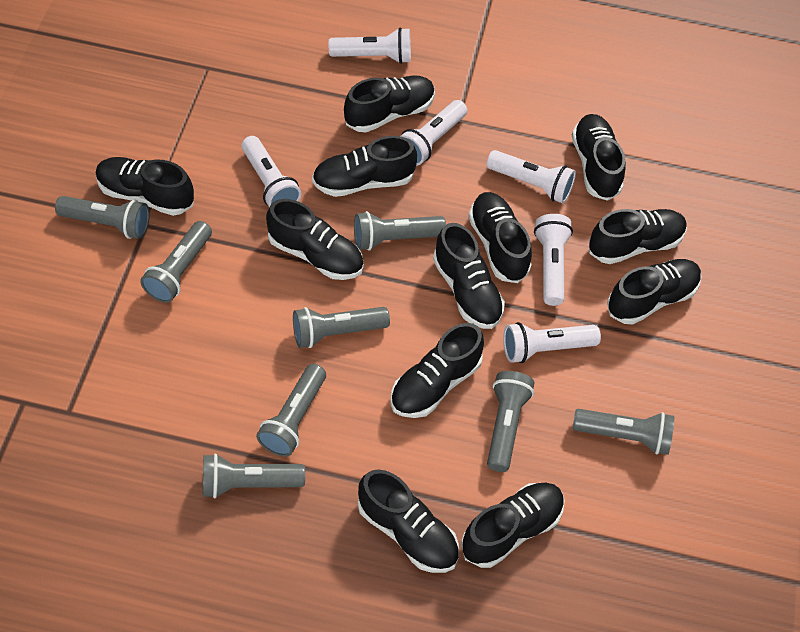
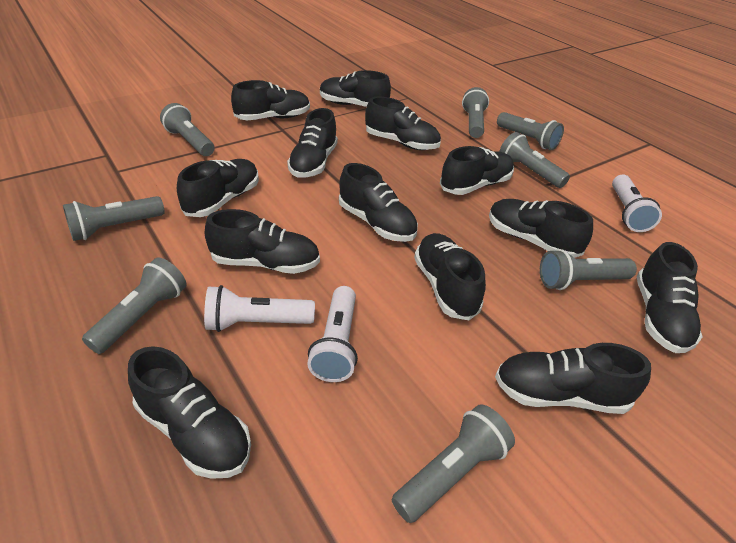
black shoe: 12 -> 13
white flashlight: 6 -> 3

